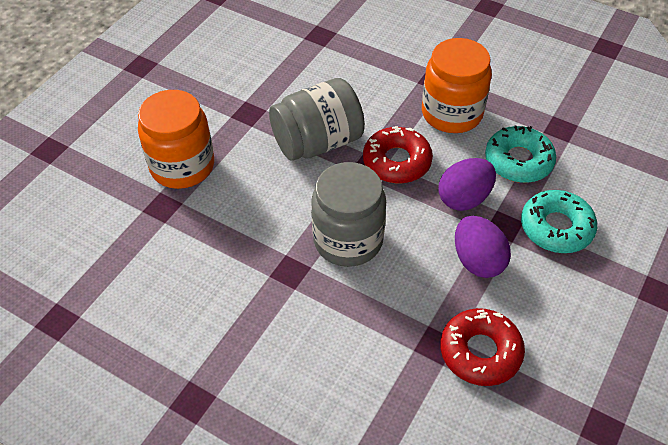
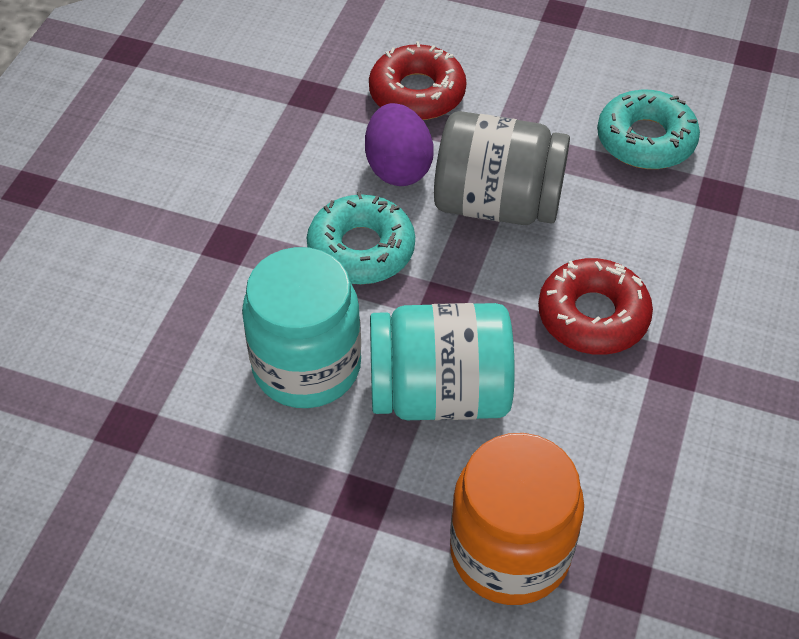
grey jar: 2 -> 1
orange jar: 2 -> 1
purple egg: 2 -> 1
turquoise jar: 0 -> 2

